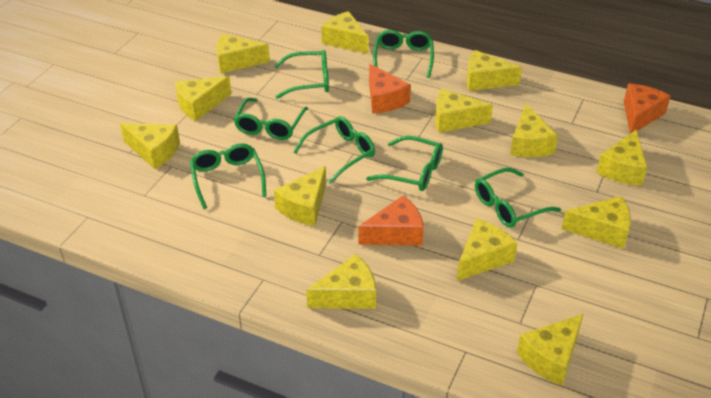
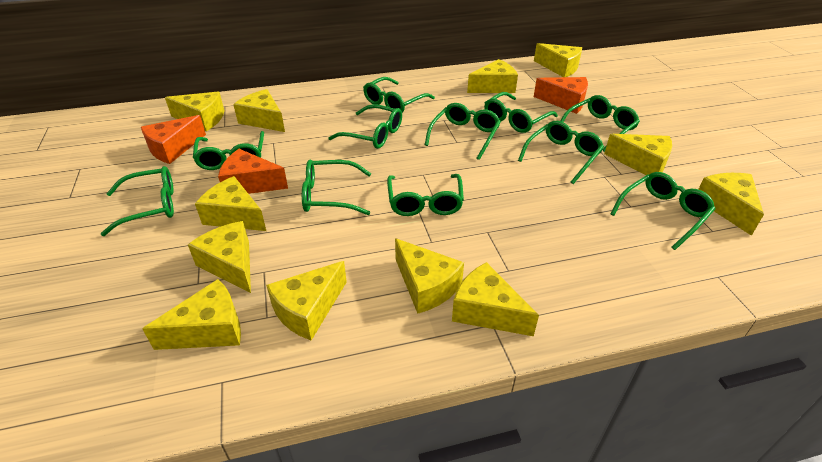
green glasses: 7 -> 11
yellow cheese: 13 -> 12

